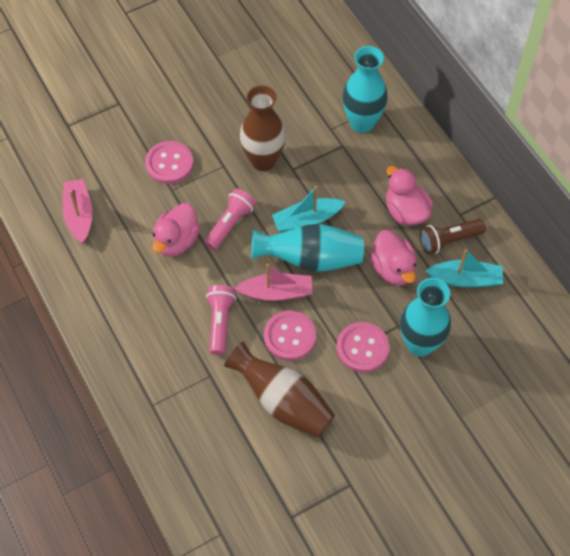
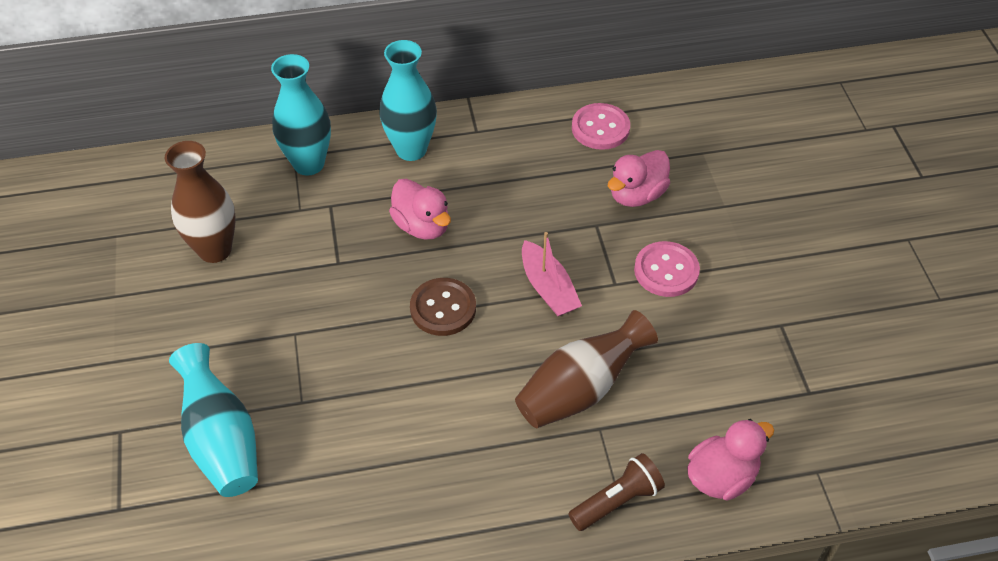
brown button: 0 -> 1
pink boat: 2 -> 1
pink button: 3 -> 2
pink flashlight: 2 -> 0
turquoise boat: 2 -> 0

